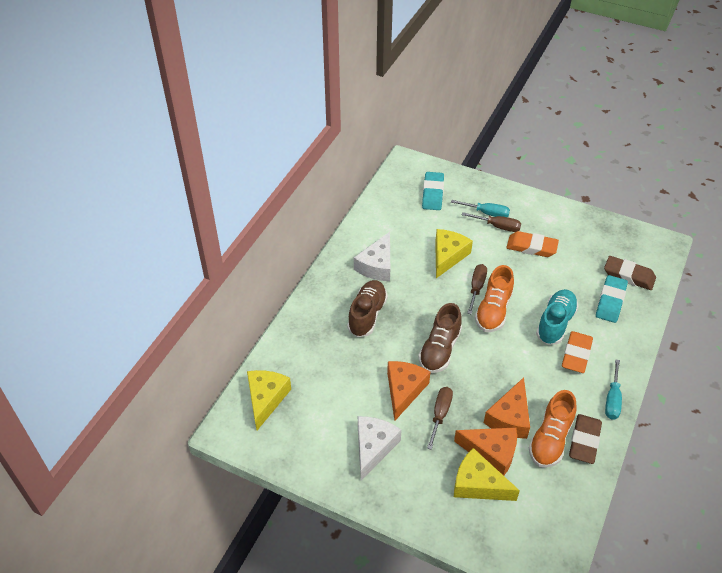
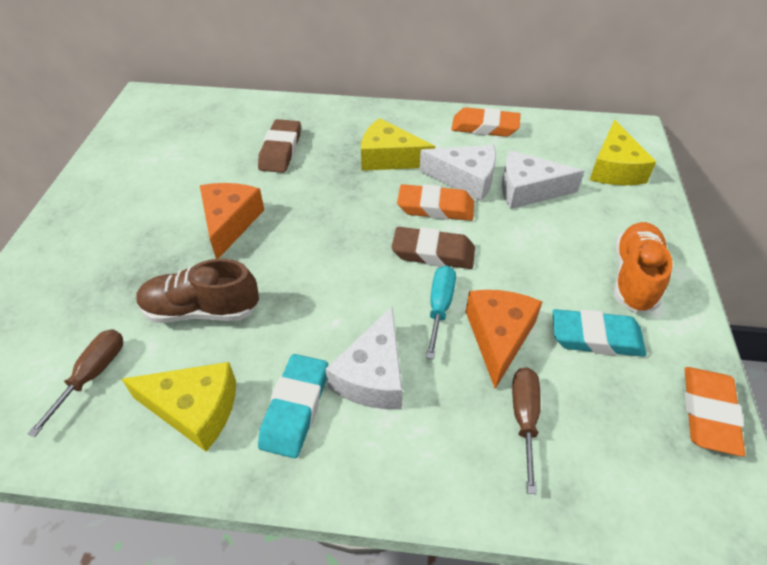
brown screwdriver: 3 -> 2
brown shoe: 2 -> 1
orange cheese: 3 -> 2
orange eraser: 2 -> 3
orange shoe: 2 -> 1
turquoise screwdriver: 2 -> 1
turquoise shoe: 1 -> 0
white cheese: 2 -> 3

